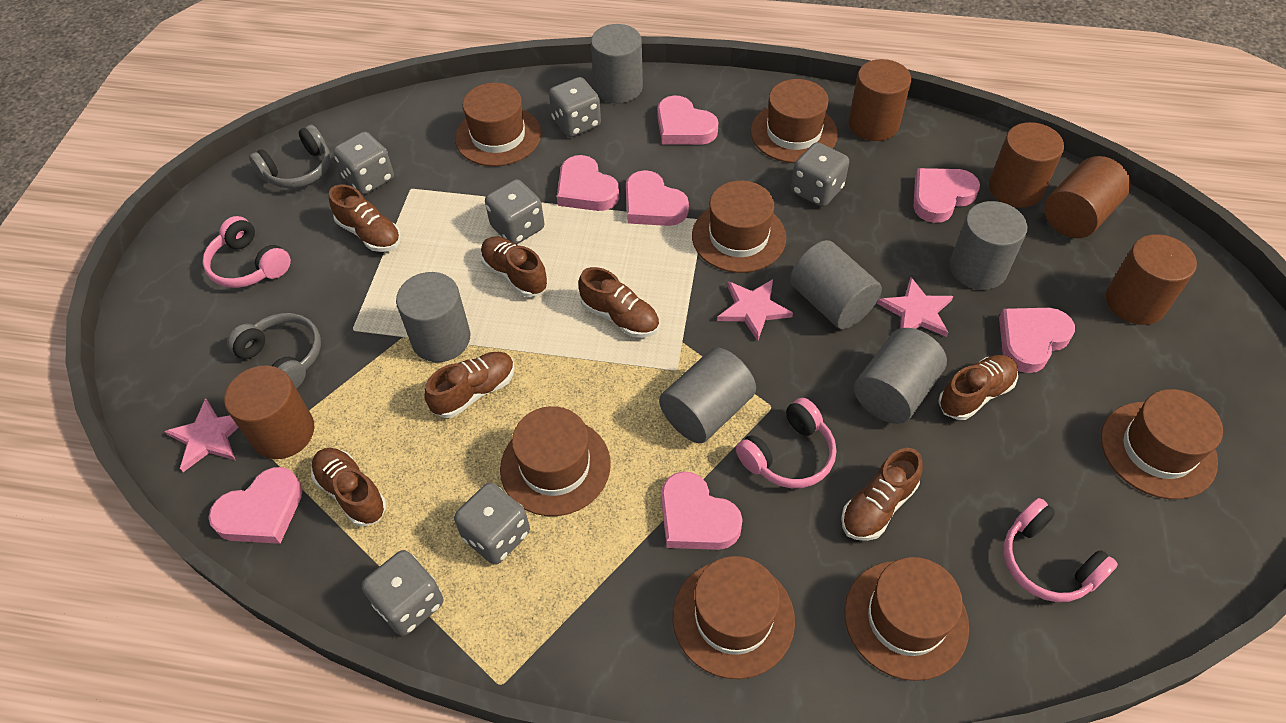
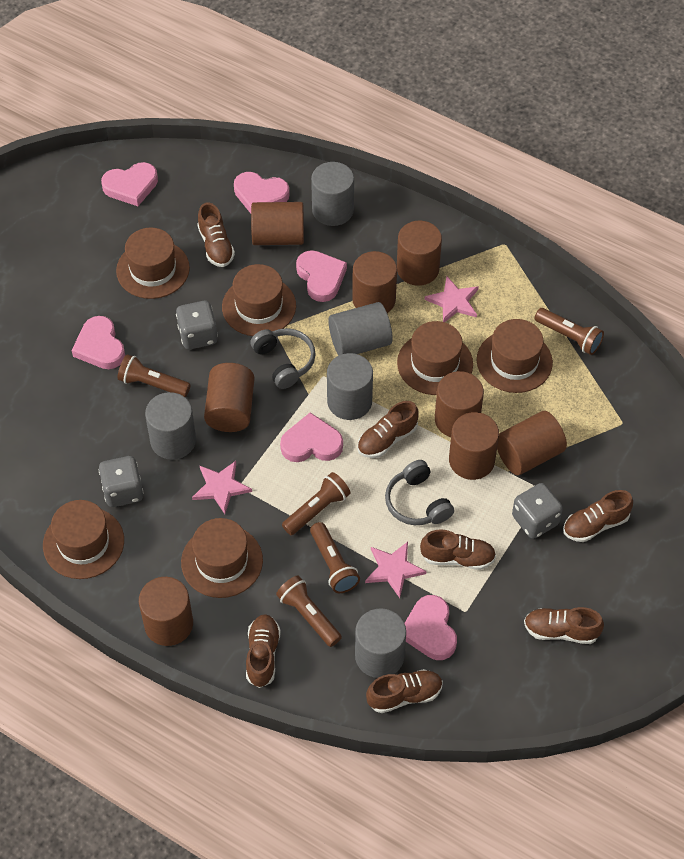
brown cylinder: 5 -> 8
brown flashlight: 0 -> 5
brown hat: 7 -> 6
grey cylinder: 6 -> 5
grey dice: 6 -> 3
pink headphones: 3 -> 0
pink heart: 7 -> 6

